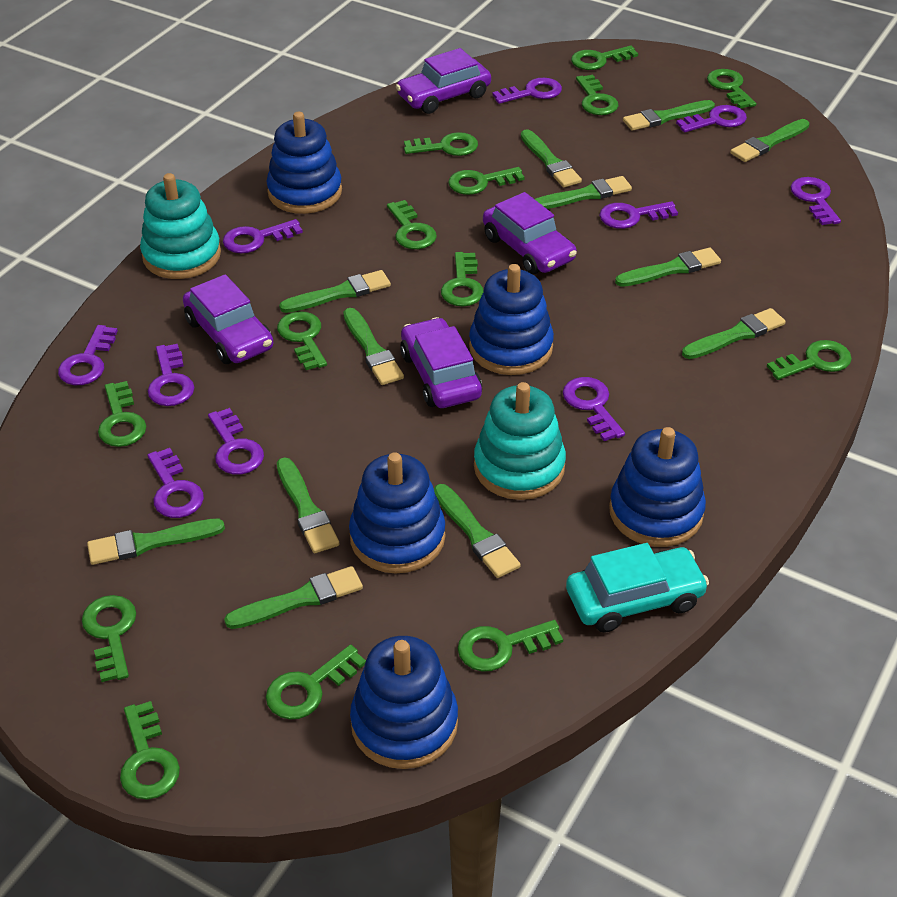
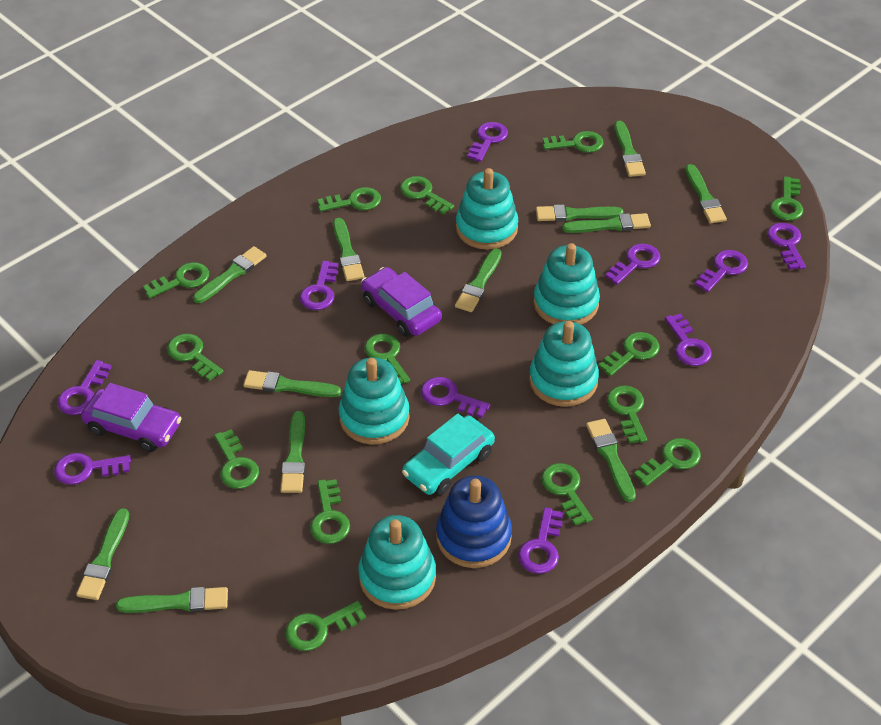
blue stacking toy: 5 -> 1
purple car: 4 -> 2
turquoise stacking toy: 2 -> 5

